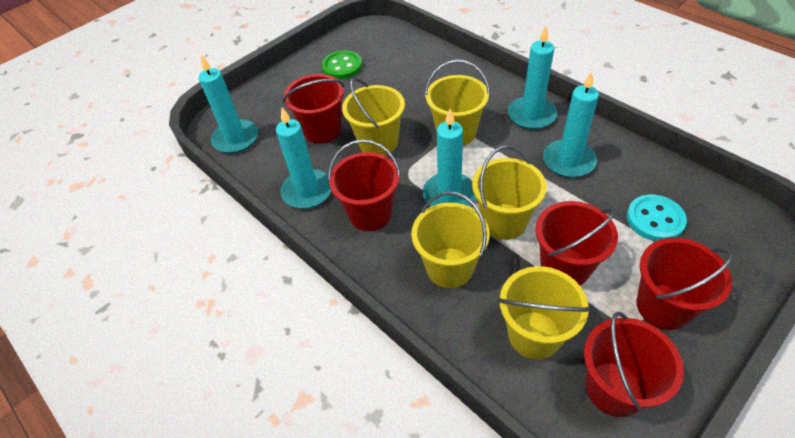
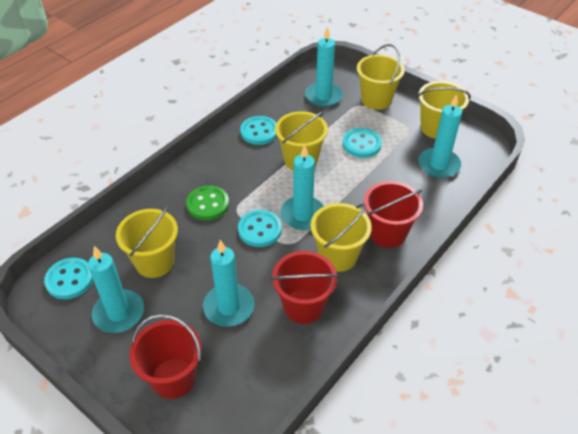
red bucket: 5 -> 3
turquoise button: 1 -> 4

